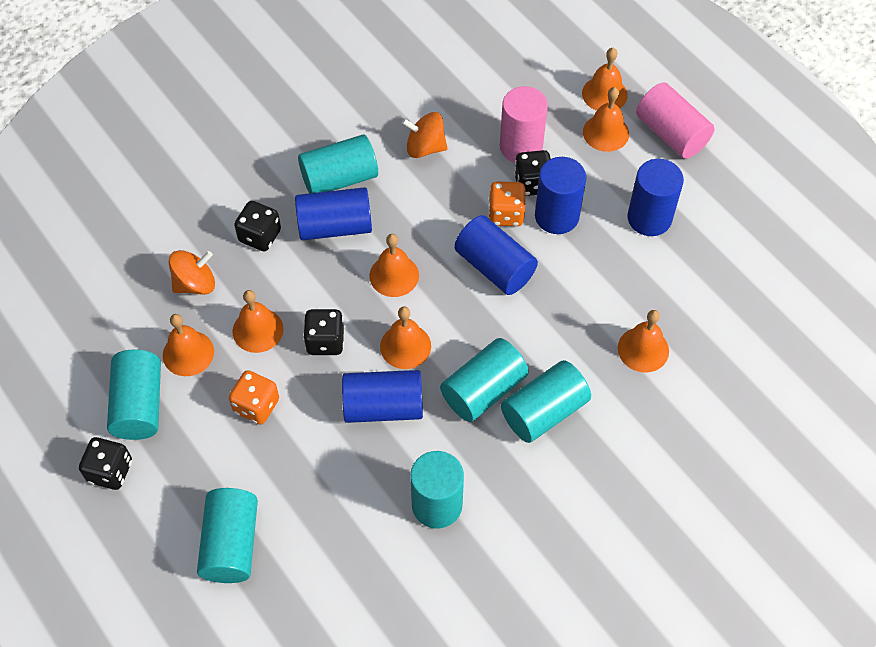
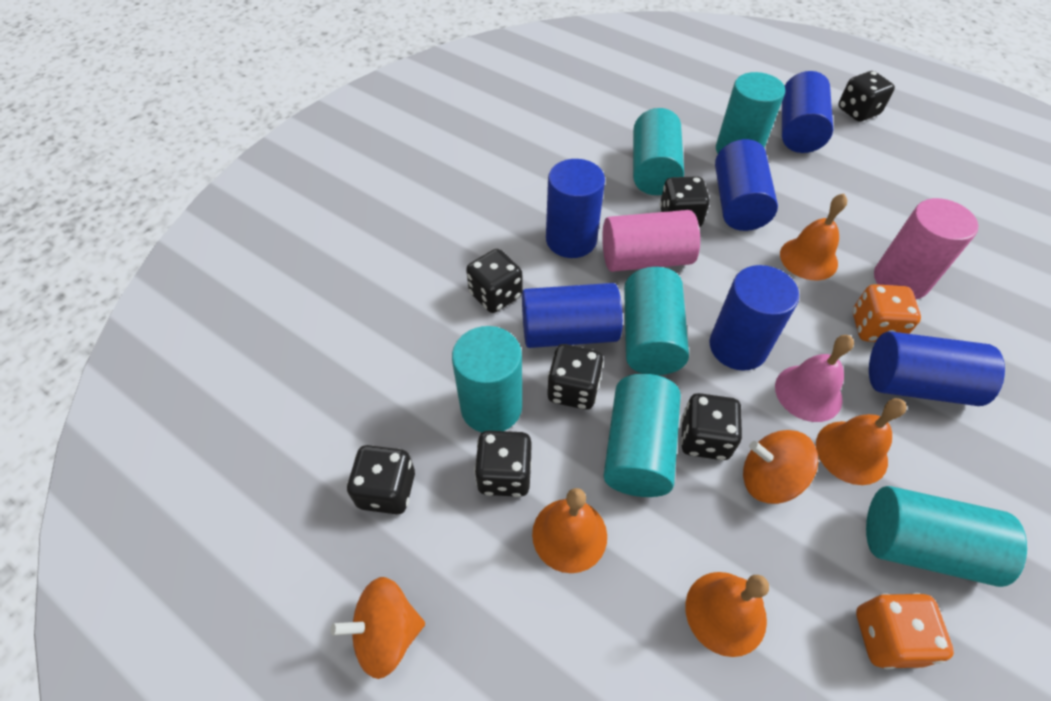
black dice: 4 -> 7
blue cylinder: 5 -> 6
orange bell: 7 -> 4
pink bell: 0 -> 1

